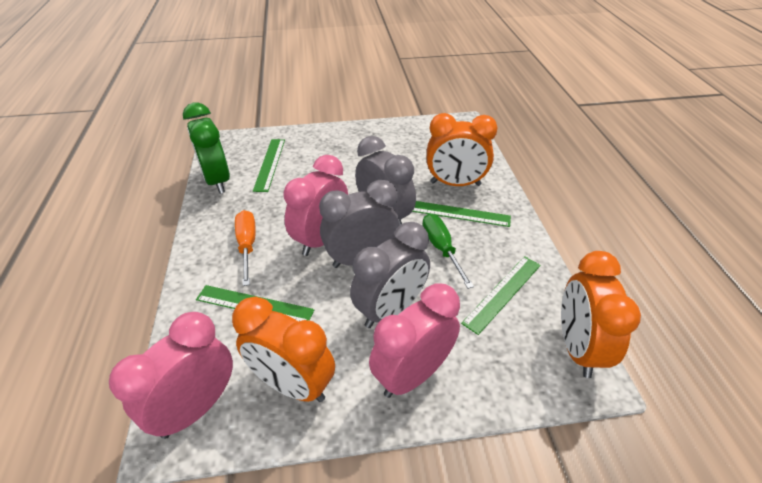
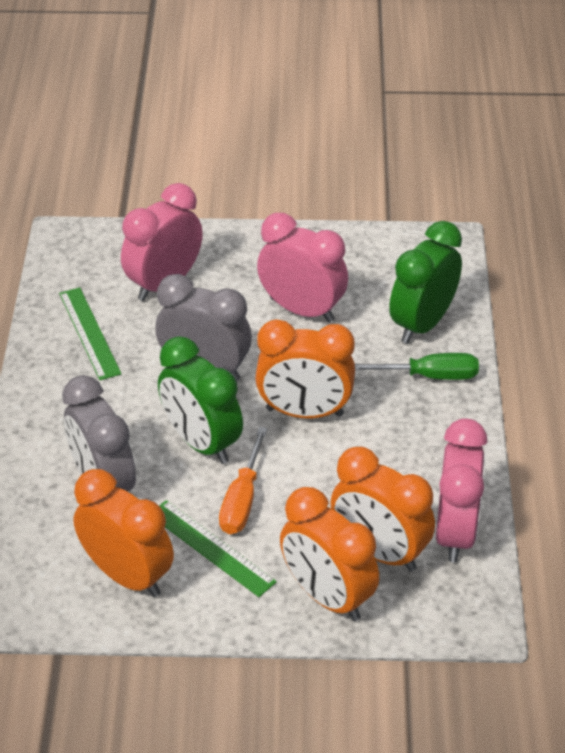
green clock: 1 -> 2
green ruler: 4 -> 2
grey clock: 3 -> 2
orange clock: 3 -> 4

